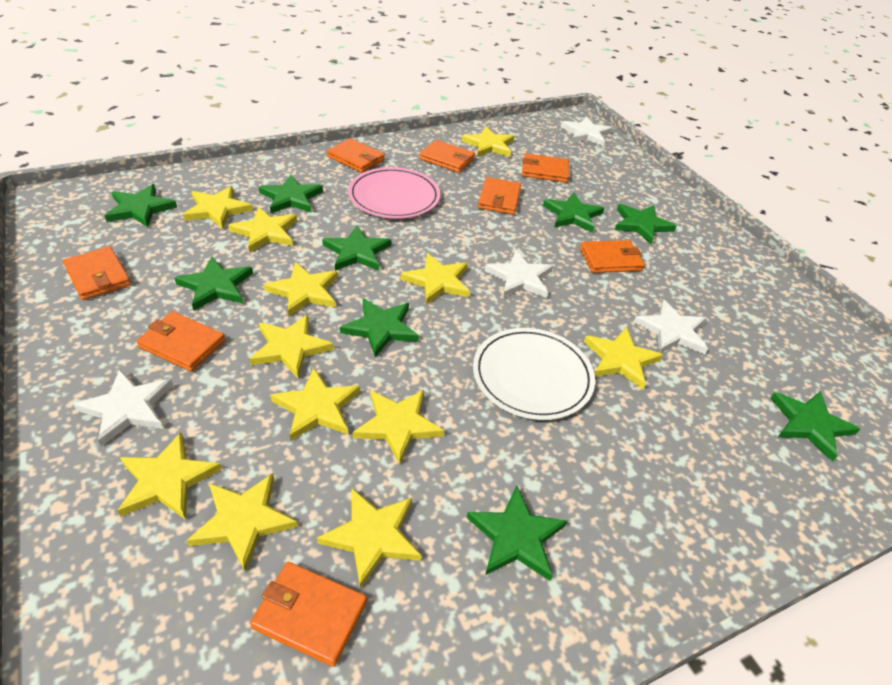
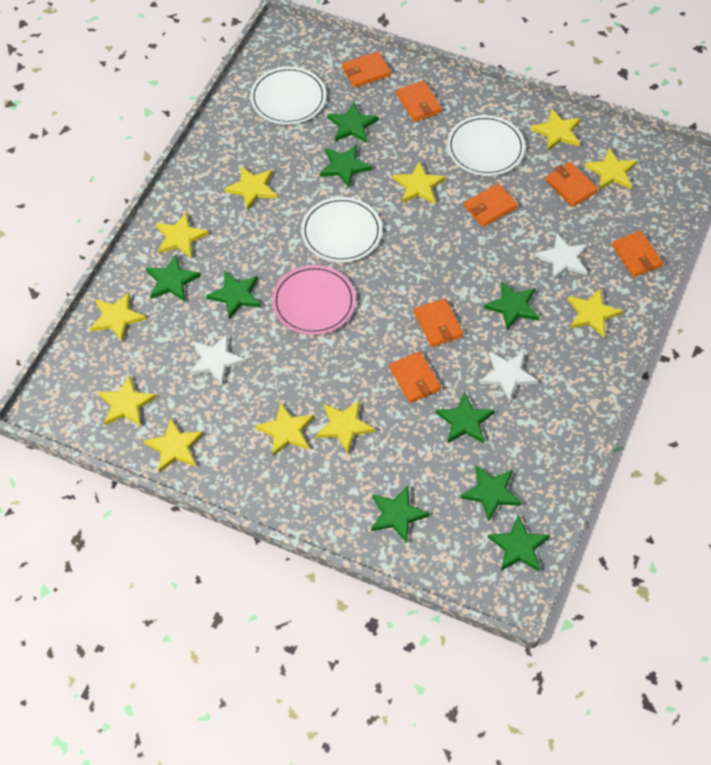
orange wallet: 8 -> 7
white plate: 1 -> 3
white star: 4 -> 3
yellow star: 12 -> 11

